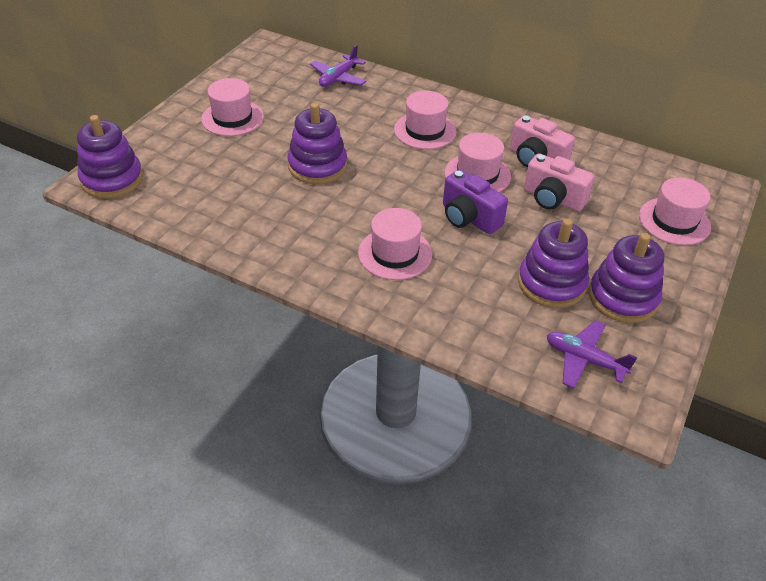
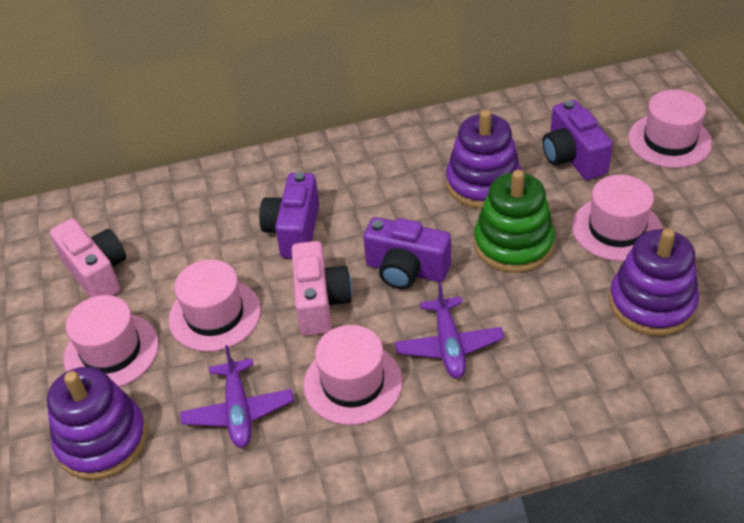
green stacking toy: 0 -> 1
purple camera: 1 -> 3
purple stacking toy: 4 -> 3

